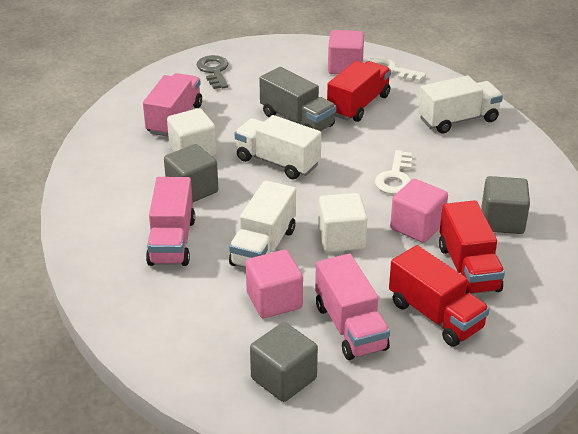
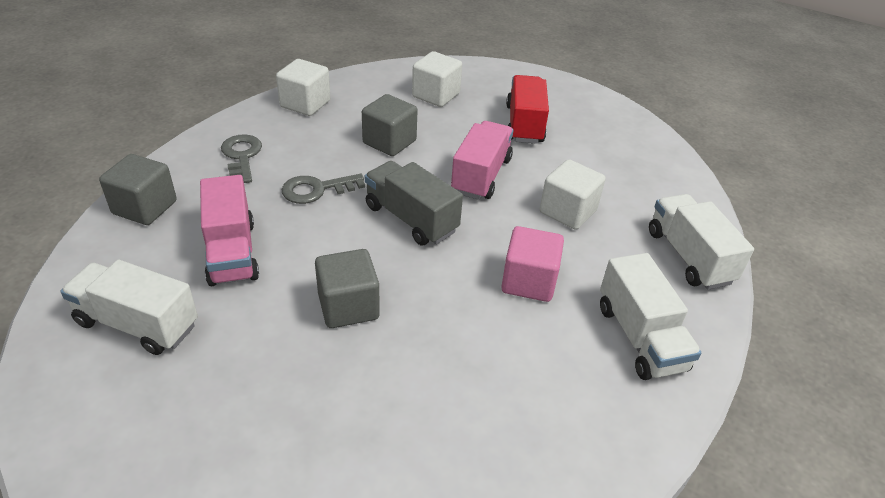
grey key: 1 -> 2
pink cube: 3 -> 1
pink truck: 3 -> 2
red truck: 3 -> 1
white cube: 2 -> 3
white key: 2 -> 0

